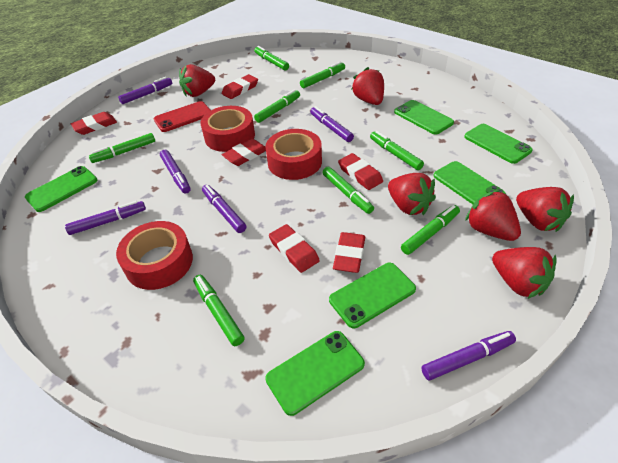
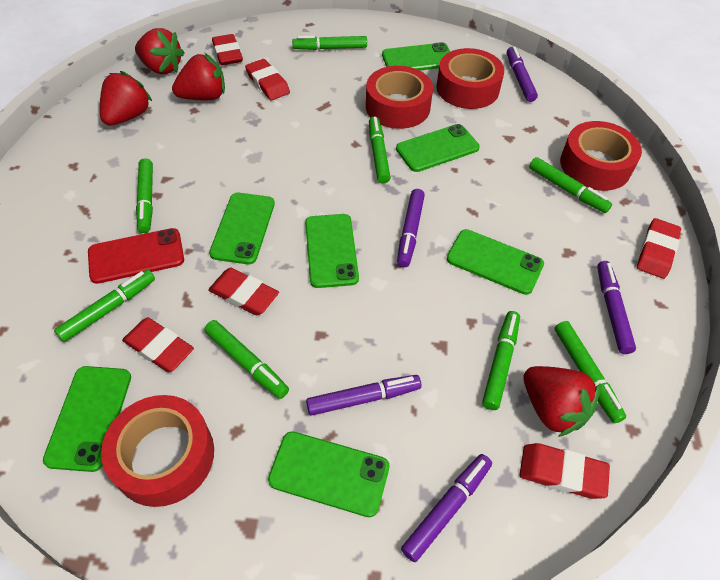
green phone: 6 -> 7
purple marker: 6 -> 5
red strawberry: 6 -> 4
red tape: 3 -> 4

